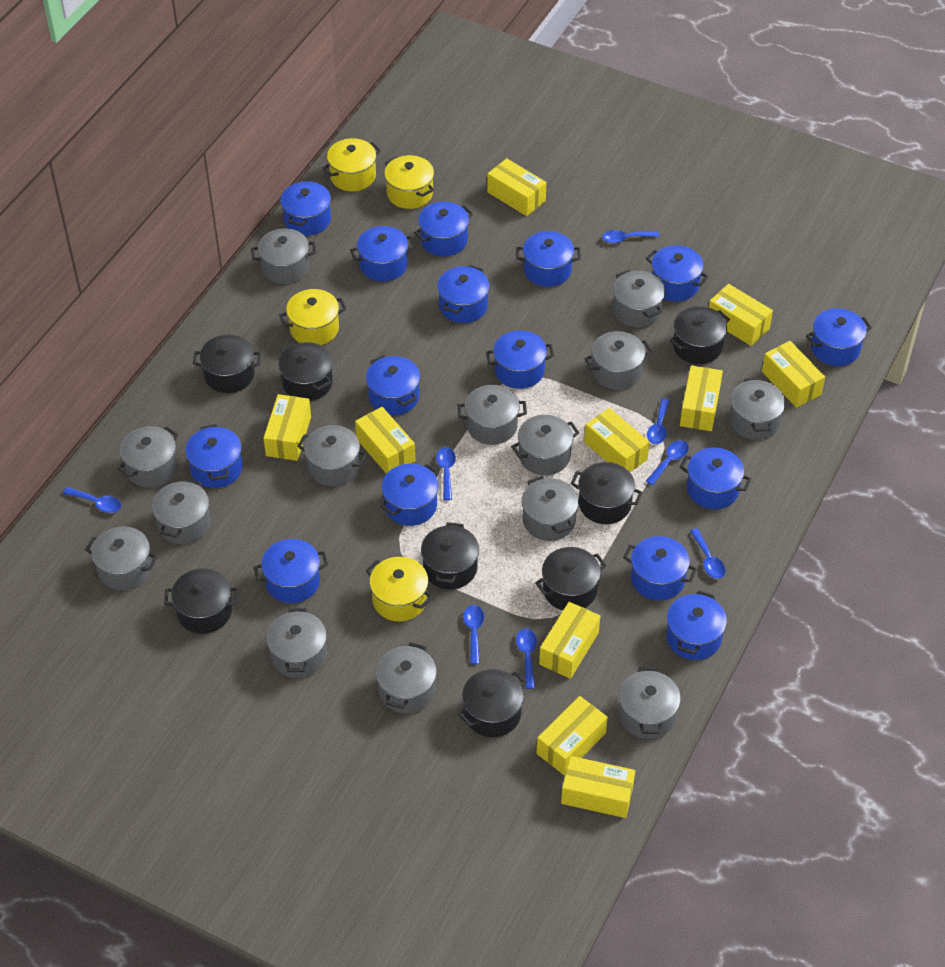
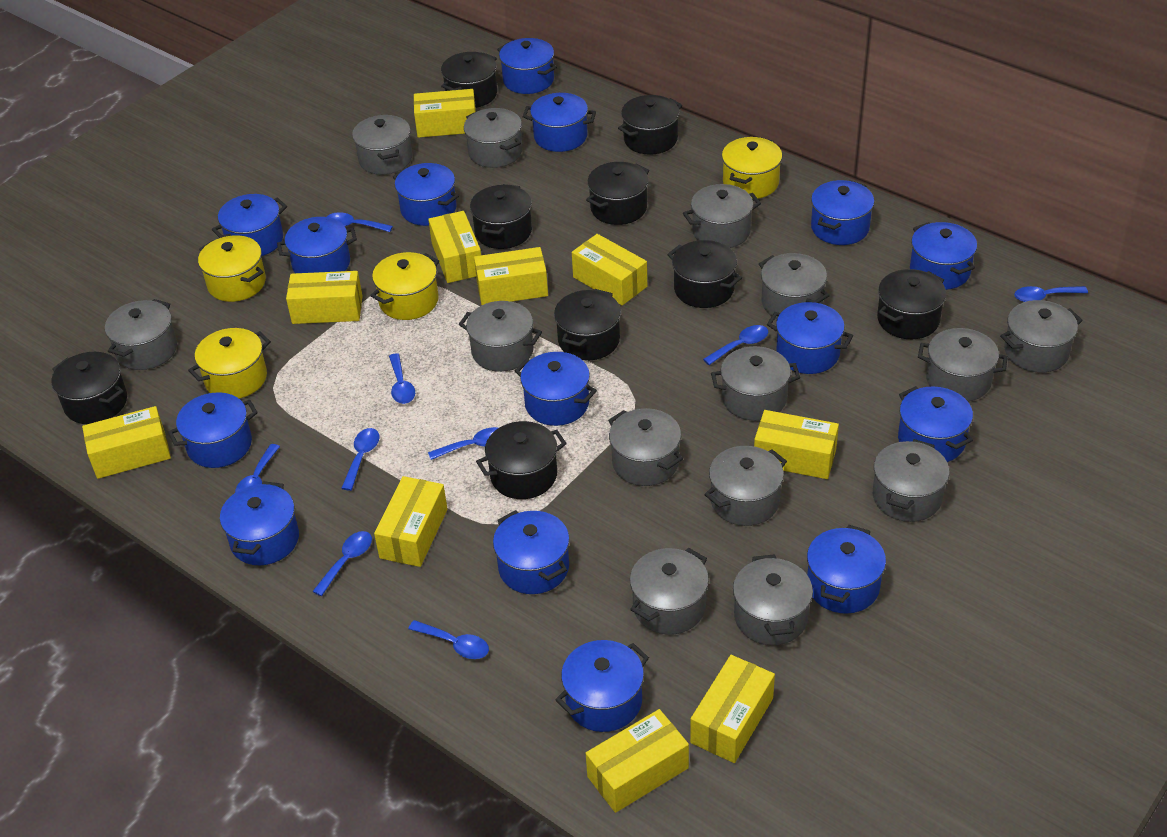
black pot: 8 -> 9
blue spoon: 8 -> 9

